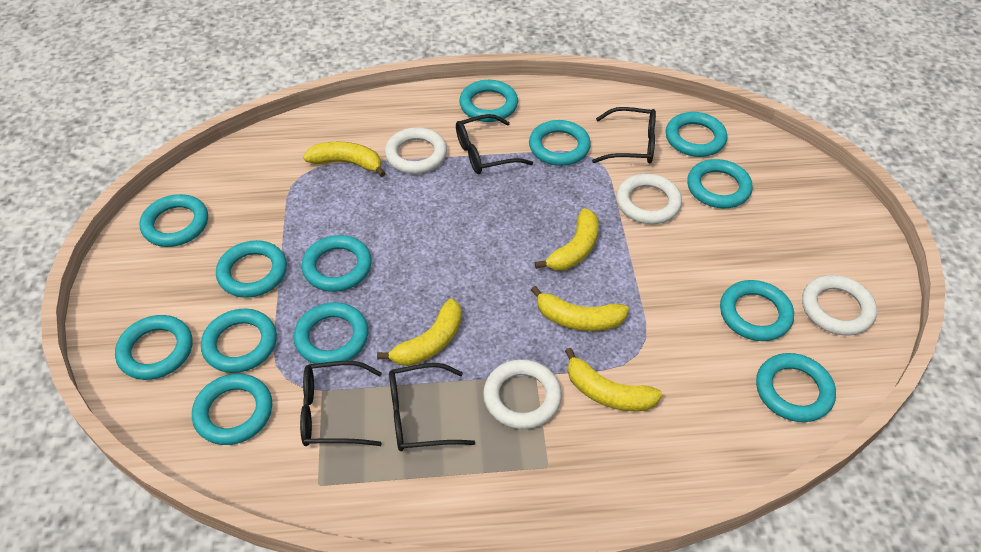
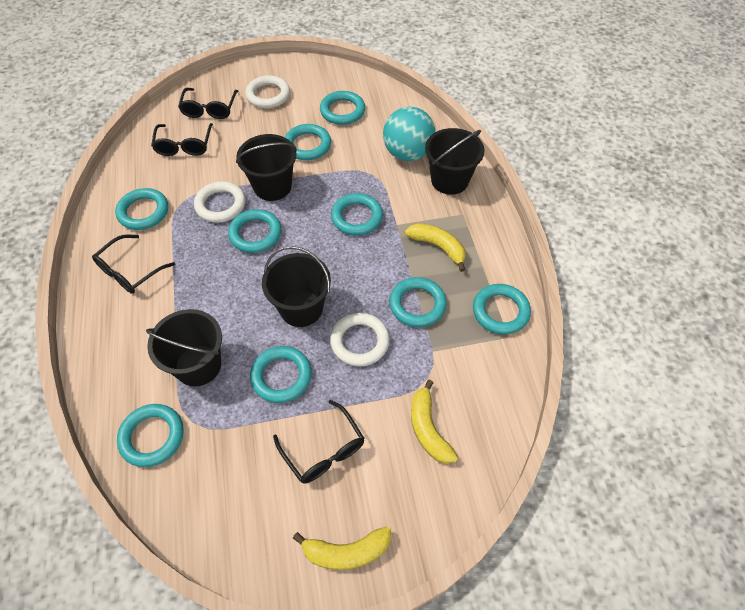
black bucket: 0 -> 4
turquoise ball: 0 -> 1
turquoise ring: 13 -> 9
white ring: 4 -> 3
yellow banana: 5 -> 3

